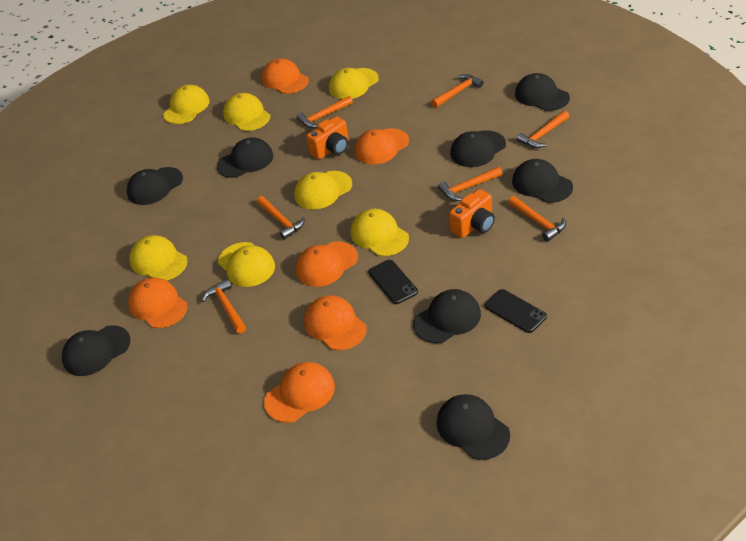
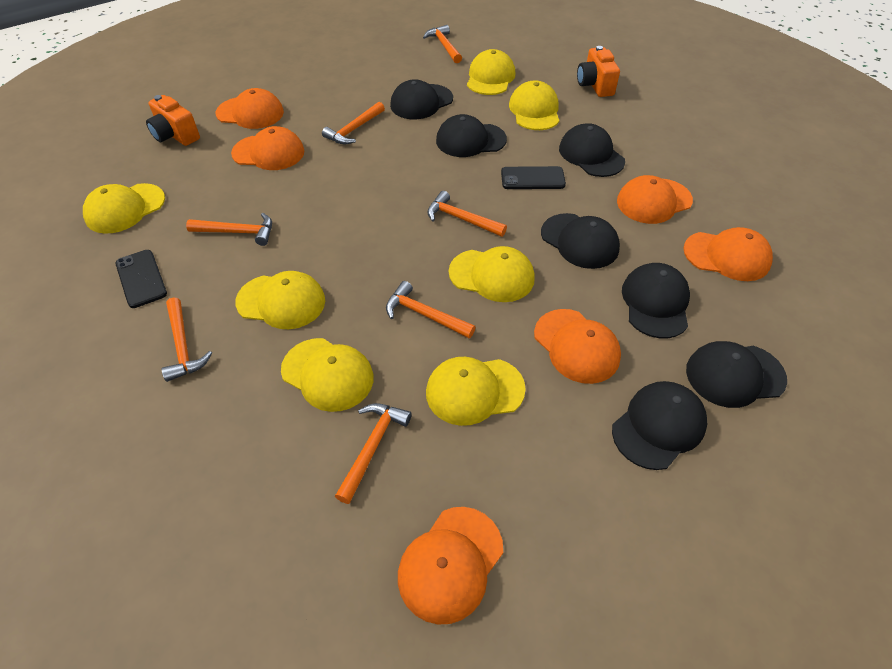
black cap: 8 -> 7

